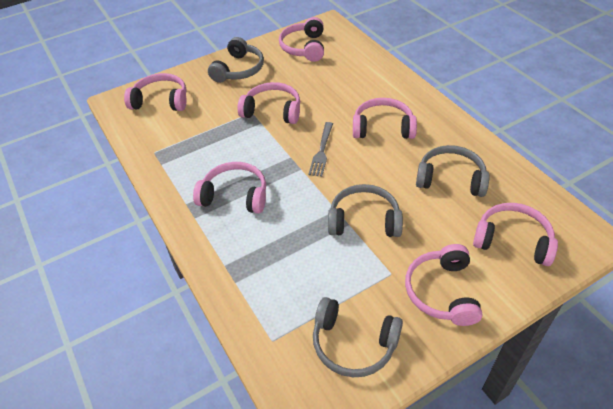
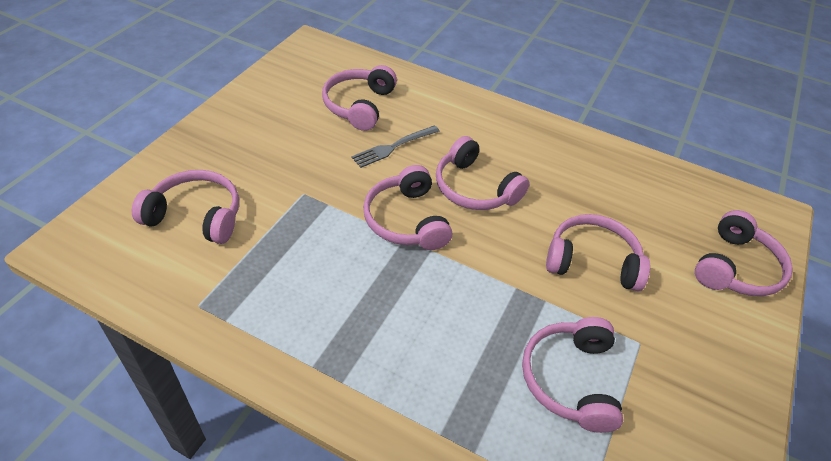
grey headphones: 4 -> 0

